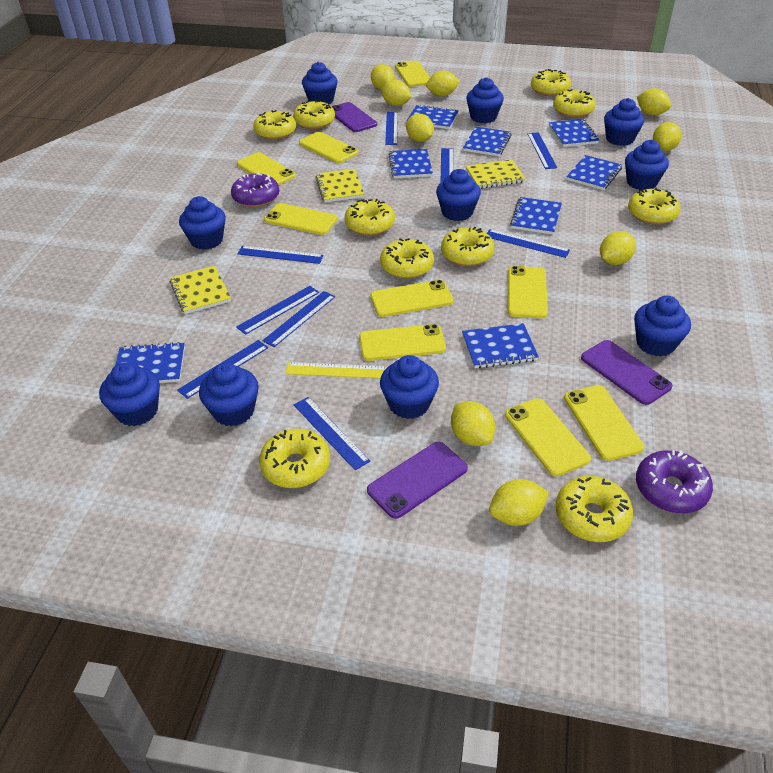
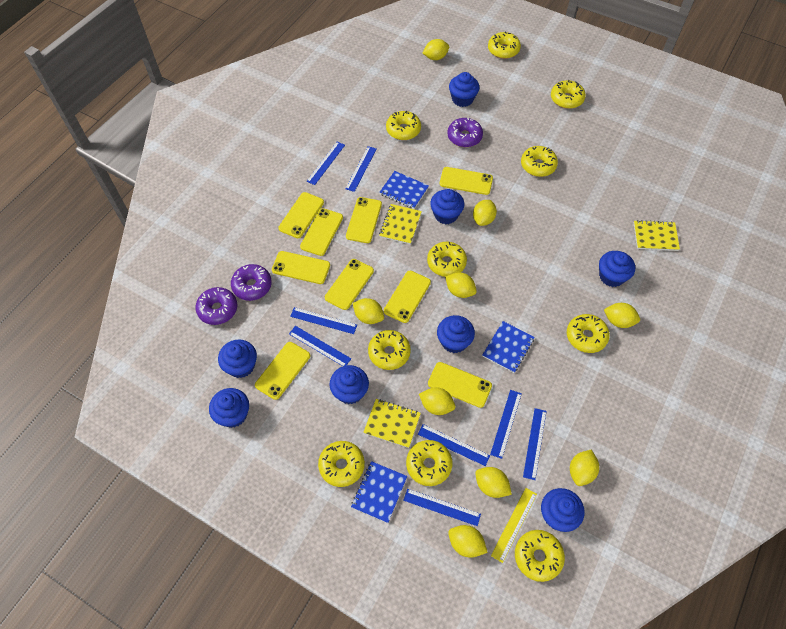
blue cupcake: 10 -> 8
blue notebook: 8 -> 3
blue ruler: 9 -> 8
purple donut: 2 -> 3
purple phone: 3 -> 0

